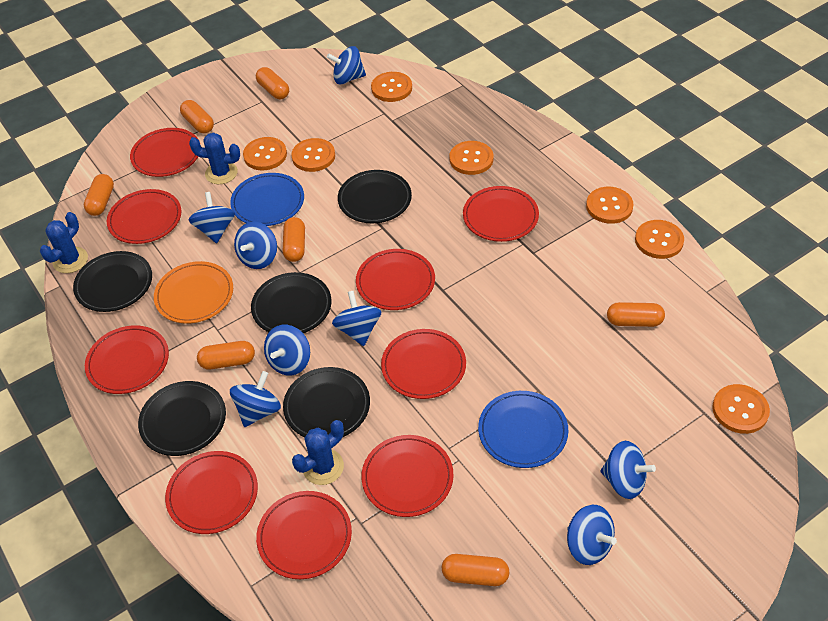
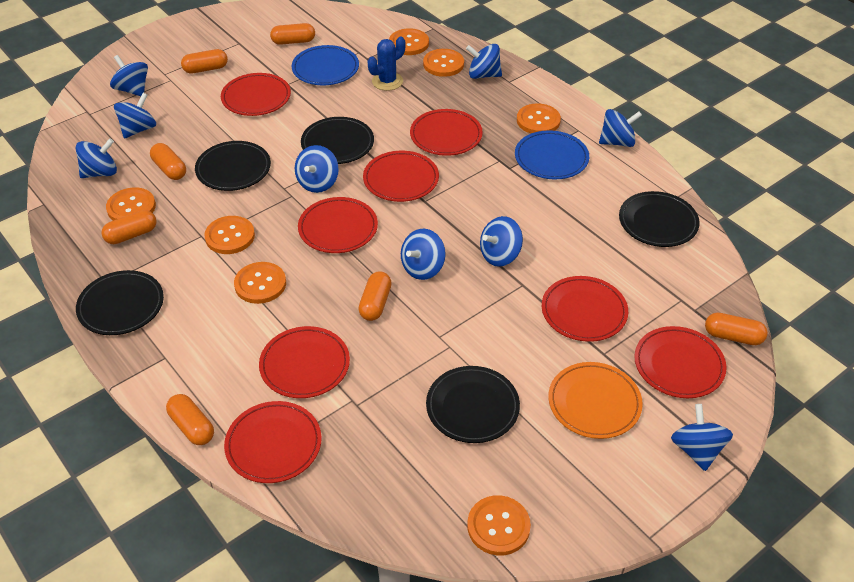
blue cactus: 3 -> 1
blue spinning top: 8 -> 9
red plate: 9 -> 8

